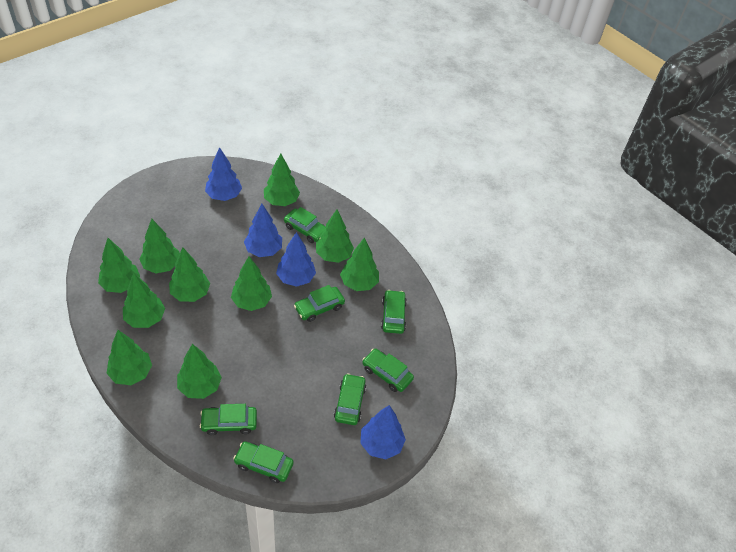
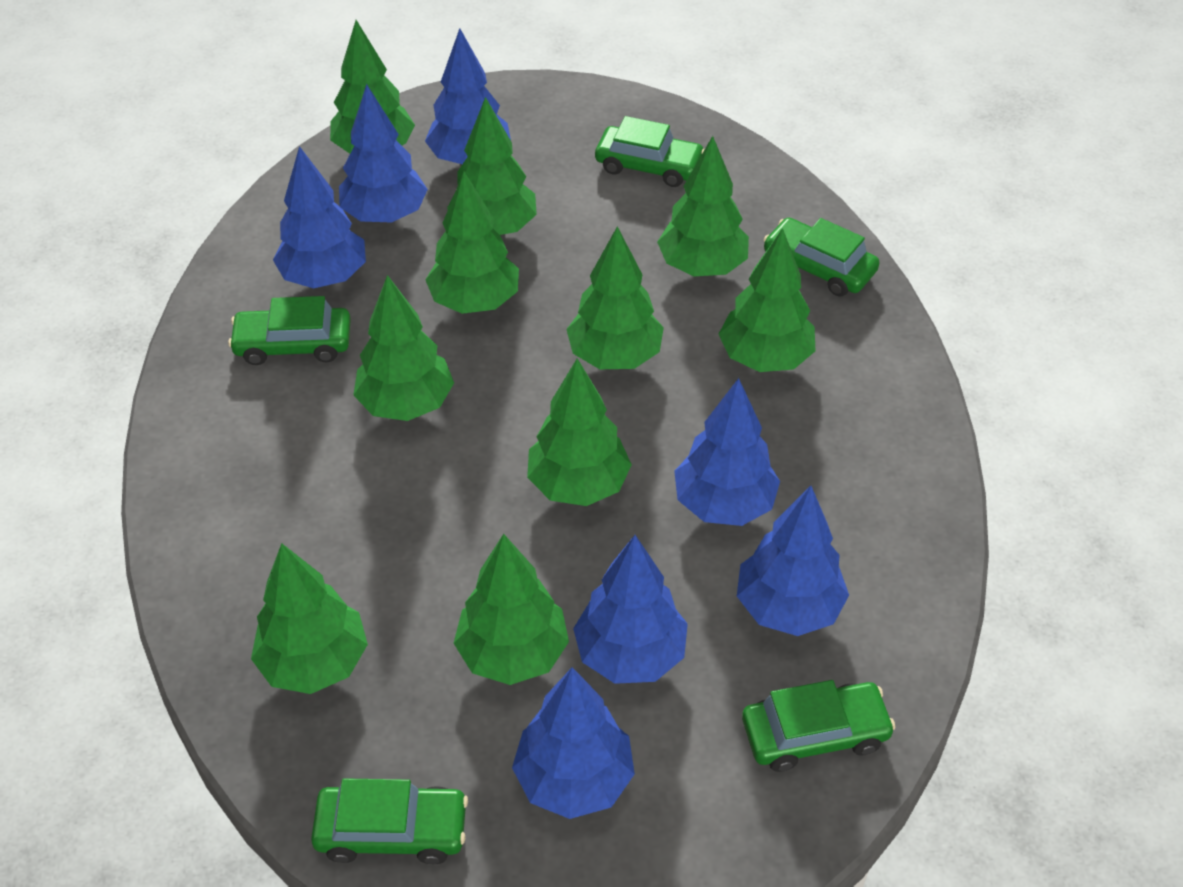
blue tree: 4 -> 7
green car: 7 -> 5

